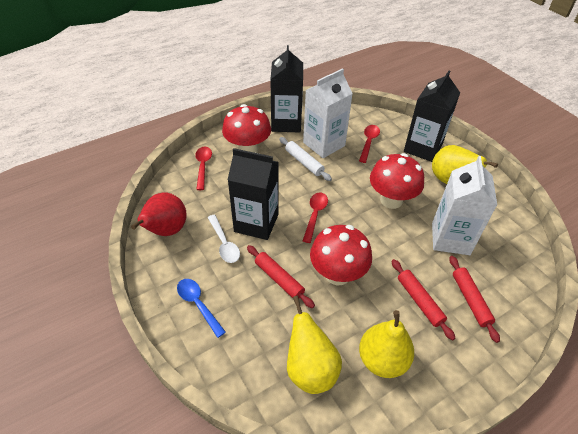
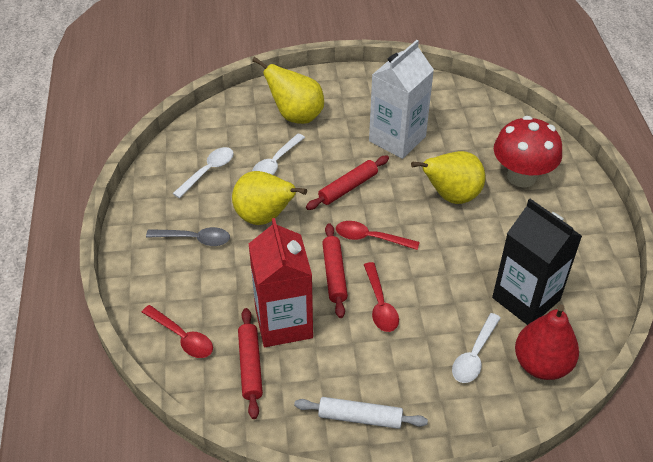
black carton: 3 -> 1
blue spoon: 1 -> 0
grey spoon: 0 -> 1
red carton: 0 -> 1
red mushroom: 3 -> 1
white carton: 2 -> 1
white spoon: 1 -> 3

